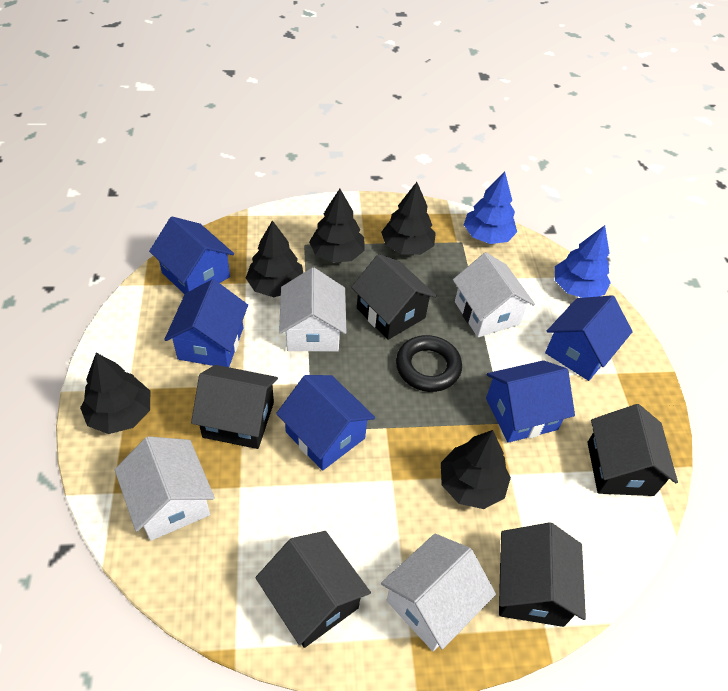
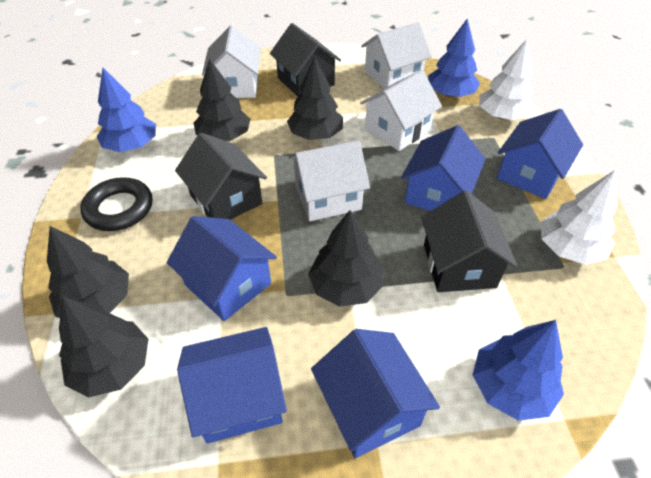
black house: 5 -> 3
blue tree: 2 -> 3
white tree: 0 -> 2

